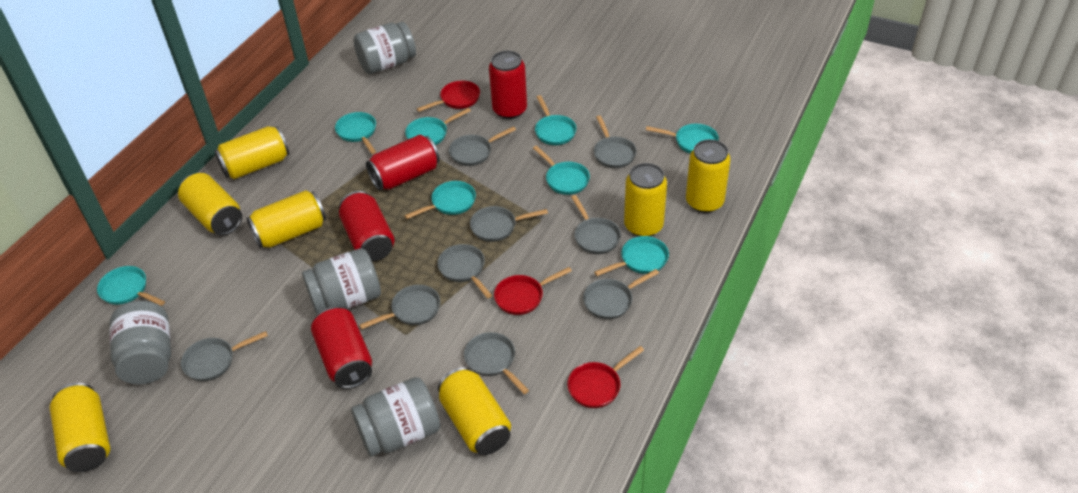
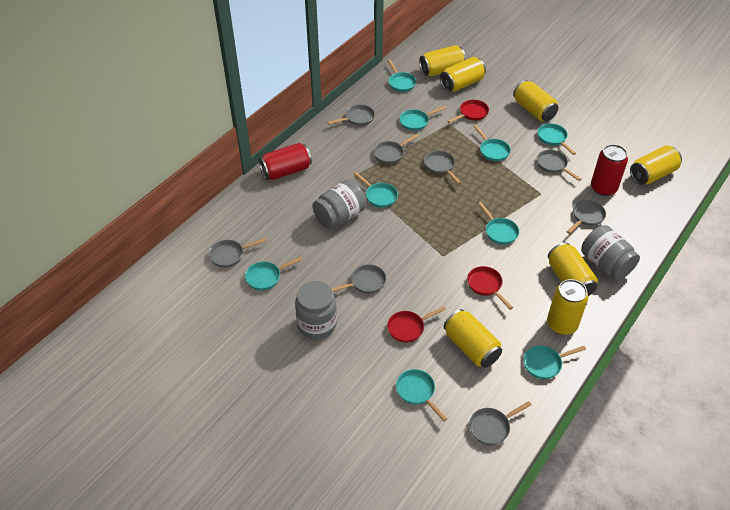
grey jar: 4 -> 3
grey pan: 9 -> 8
red can: 4 -> 2
turquoise pan: 8 -> 9

